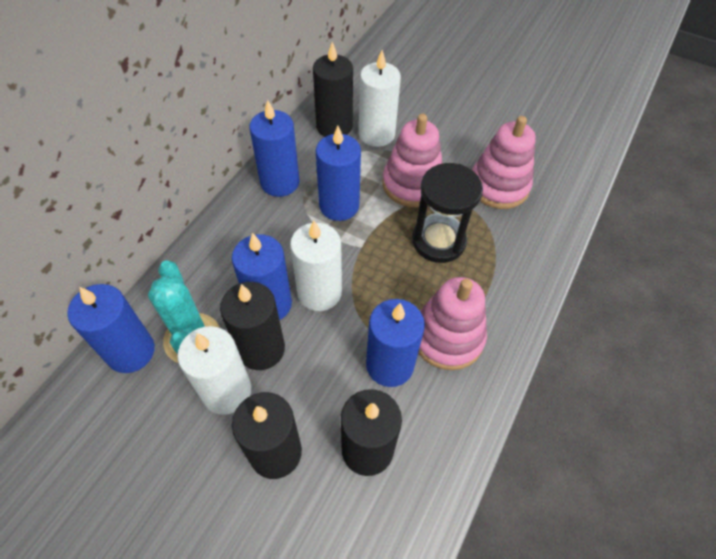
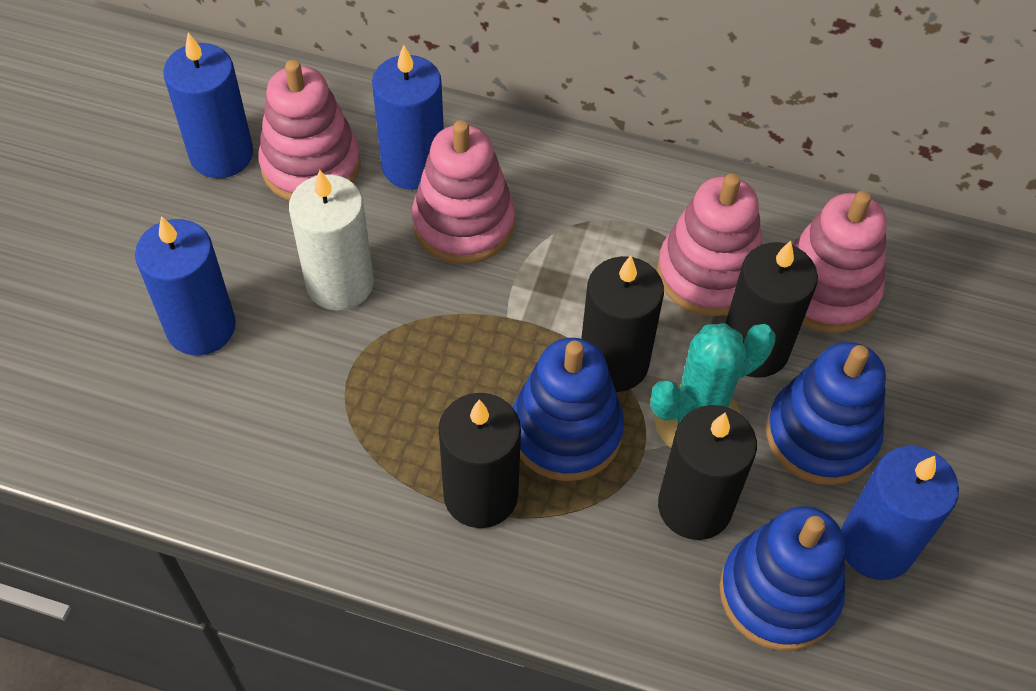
black hourglass: 1 -> 0
blue candle: 5 -> 4
blue stacking toy: 0 -> 3
pink stacking toy: 3 -> 4
white candle: 3 -> 1

